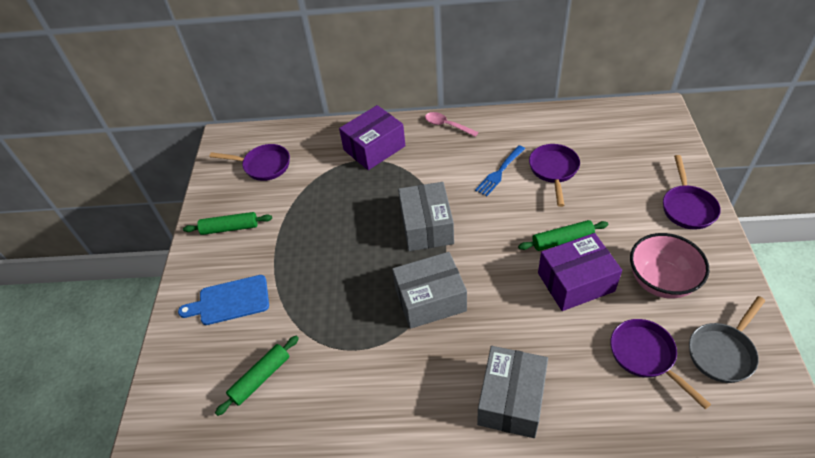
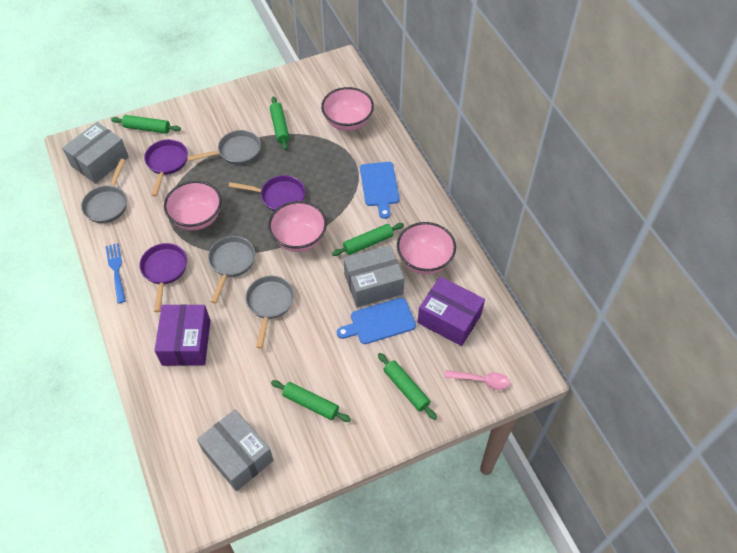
blue cutting board: 1 -> 2
green rolling pin: 3 -> 5
grey pan: 1 -> 4
pink bowl: 1 -> 4
purple pan: 4 -> 3

